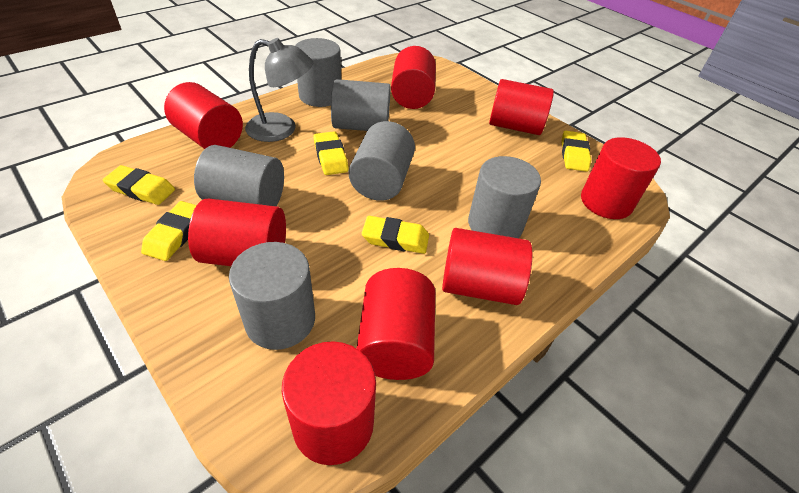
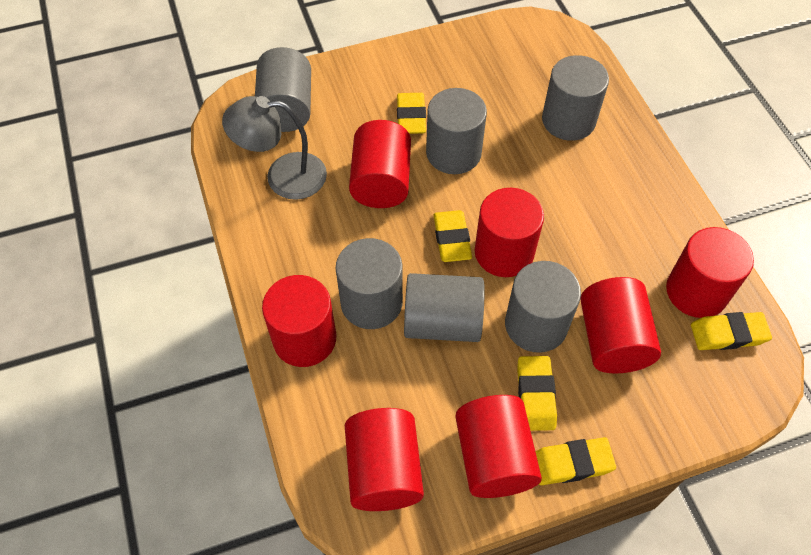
red cylinder: 8 -> 7

